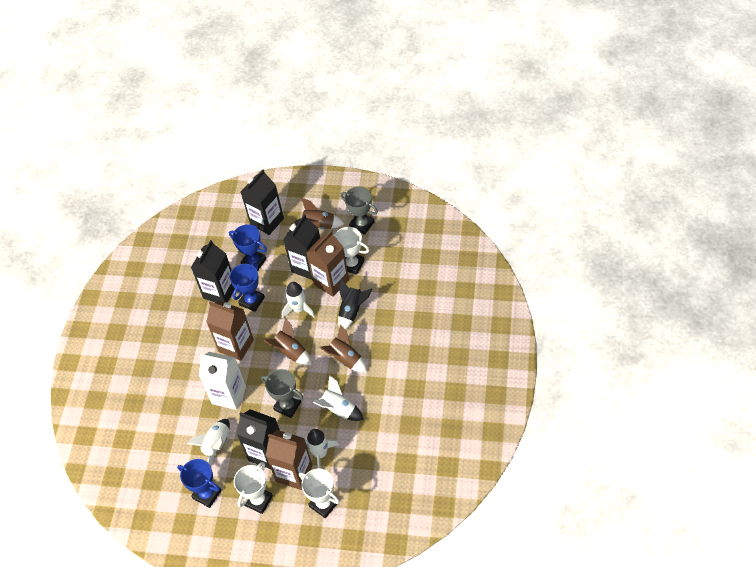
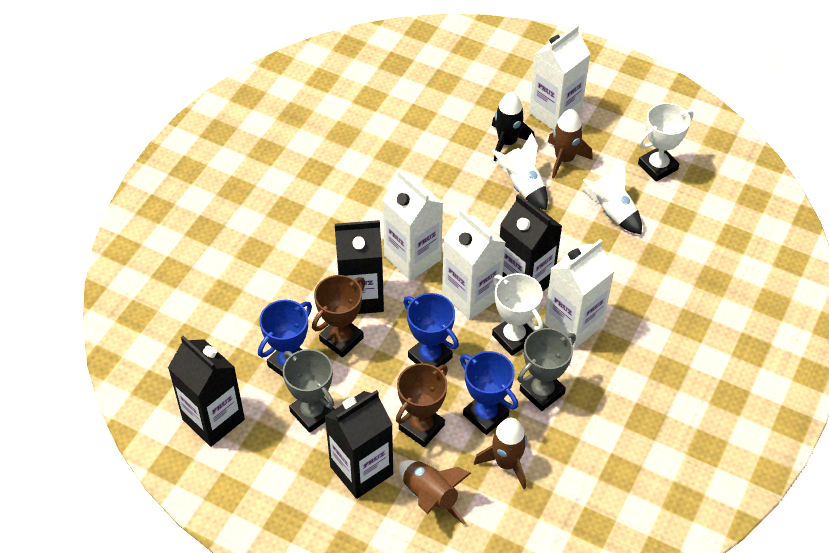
brown carton: 3 -> 0
brown trophy: 0 -> 2
white carton: 1 -> 4
white rocket: 4 -> 2
white trophy: 3 -> 2

